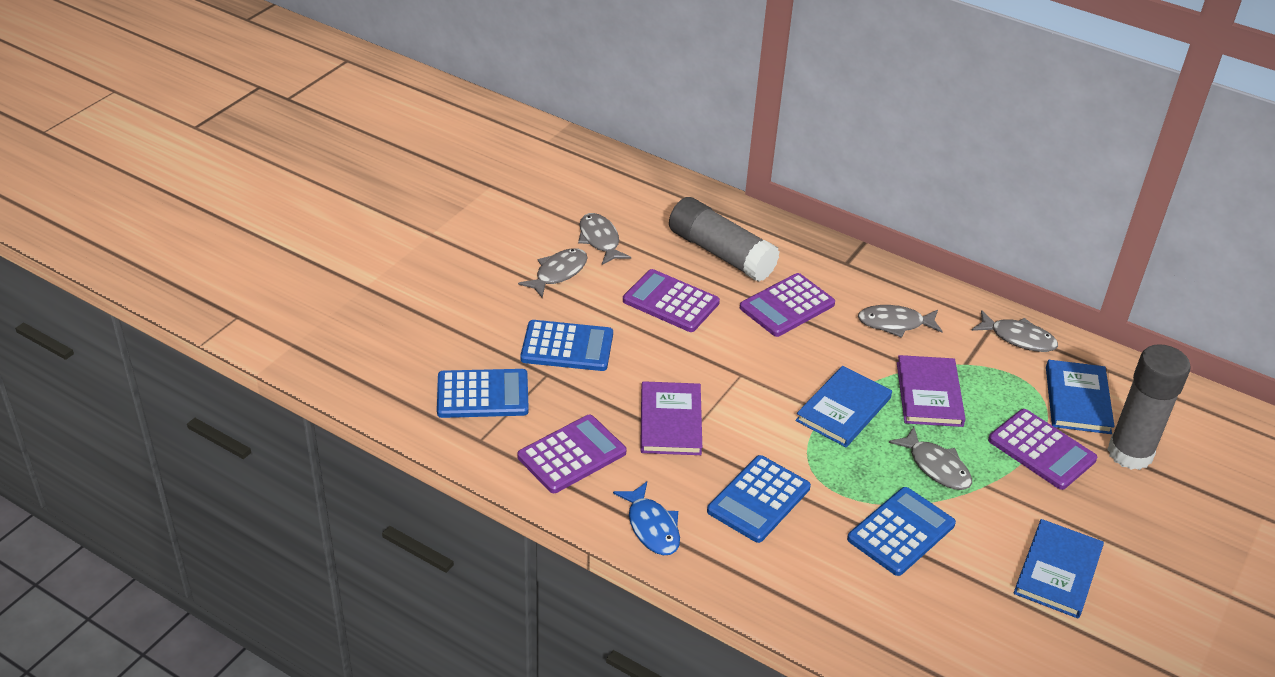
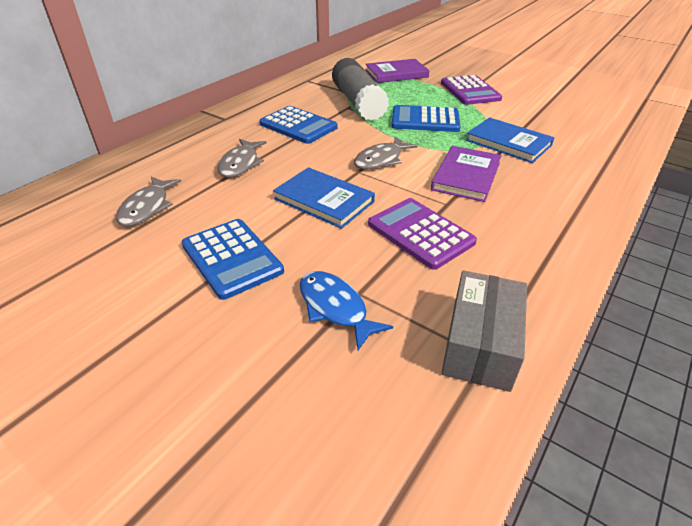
blue book: 3 -> 2
blue calculator: 4 -> 3
grey box: 0 -> 1
grey fish: 5 -> 3
grey glue stick: 2 -> 1
purple calculator: 4 -> 2

